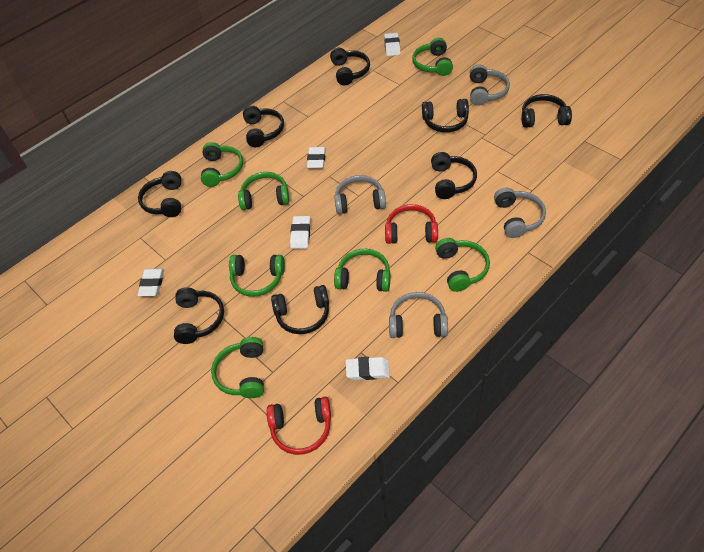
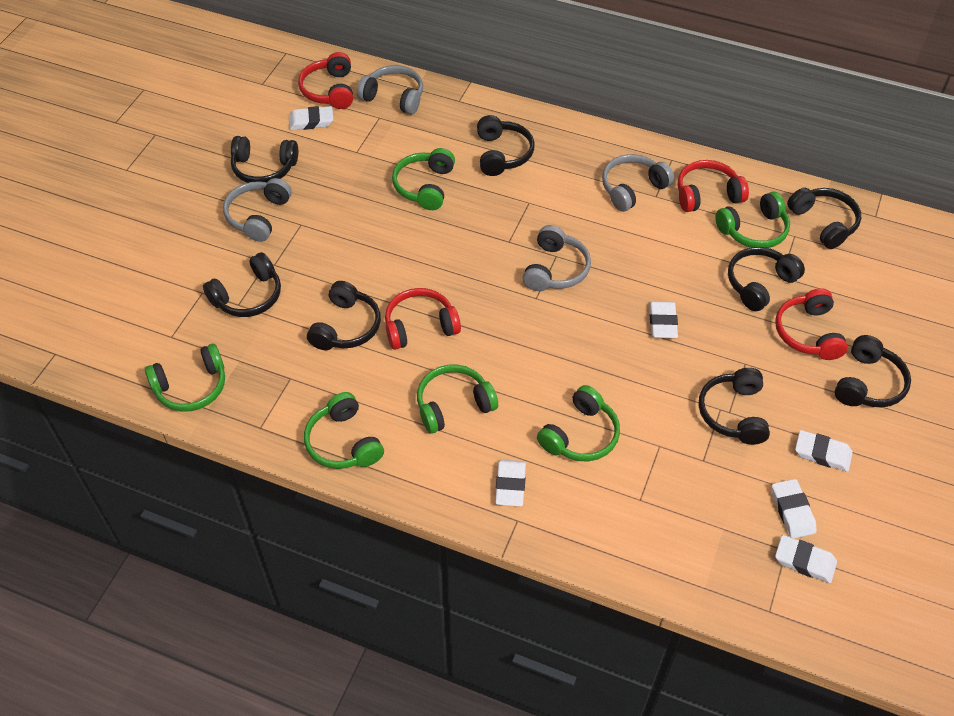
green headphones: 7 -> 6
red headphones: 2 -> 4
white eraser: 5 -> 6

